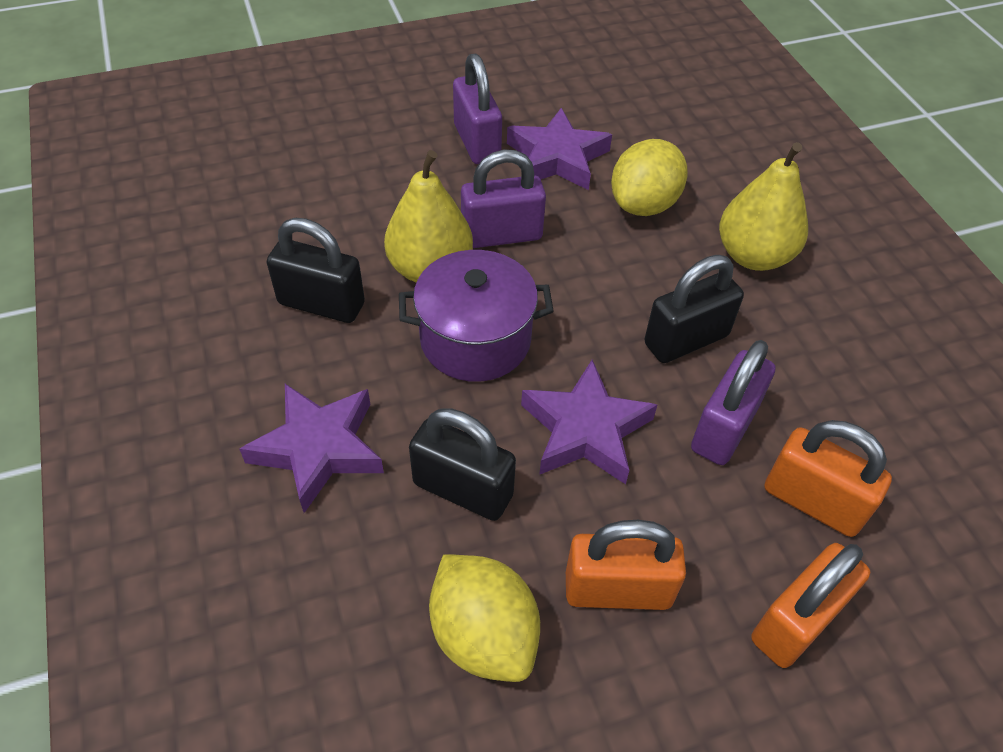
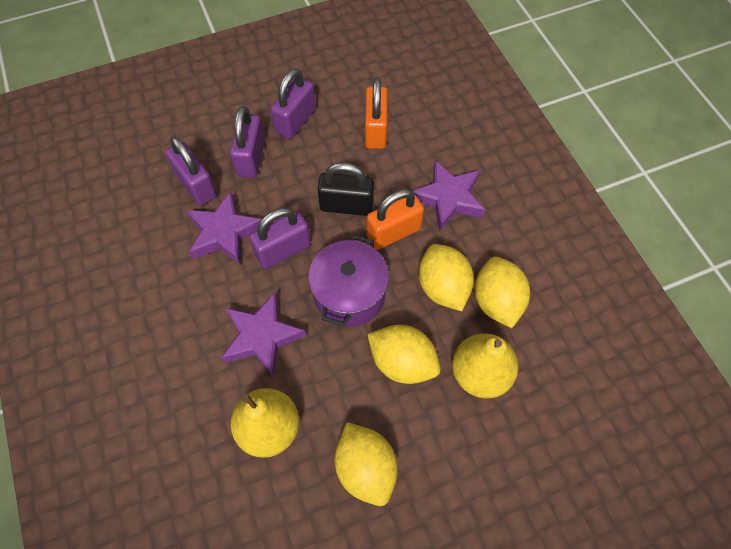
black padlock: 3 -> 1
orange padlock: 3 -> 2
purple padlock: 3 -> 4
yellow lemon: 2 -> 4

